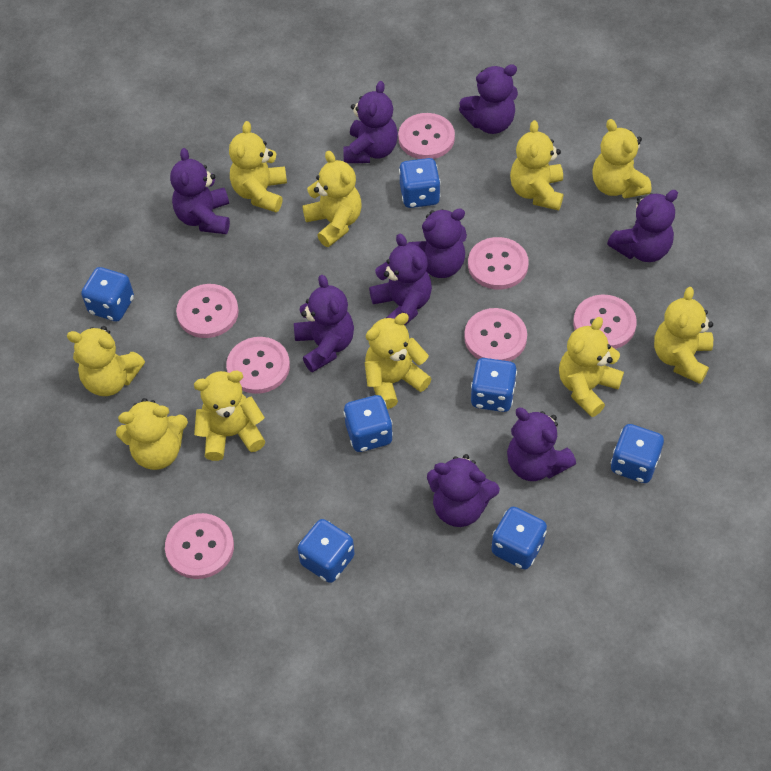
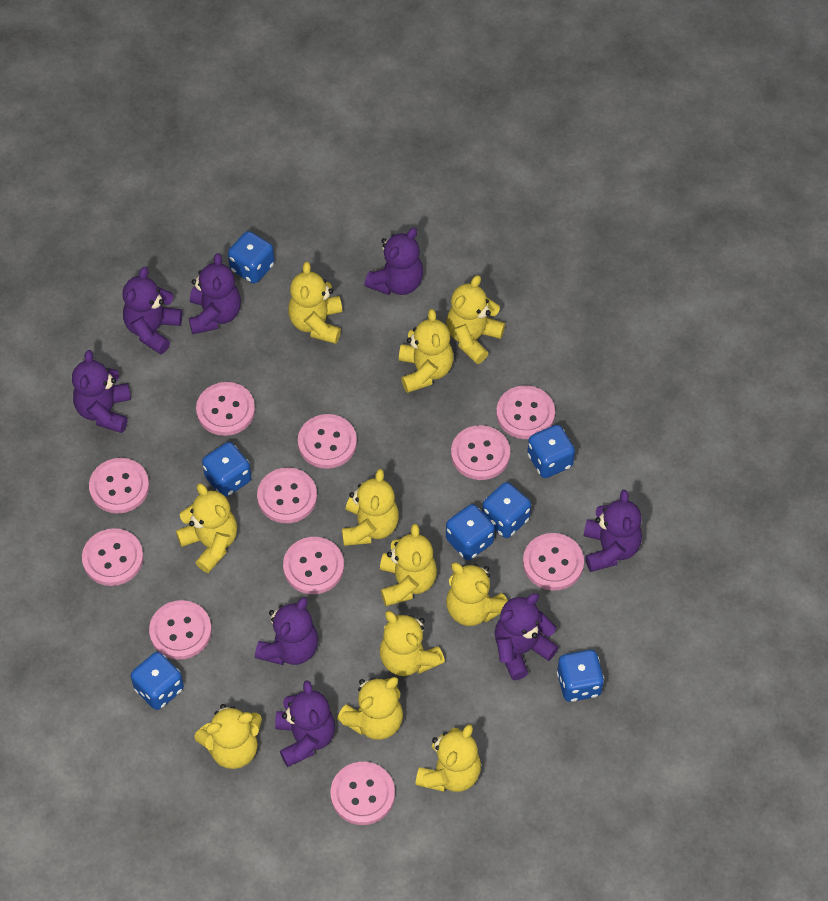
pink button: 7 -> 11
purple teddy bear: 9 -> 8
yellow teddy bear: 10 -> 11

